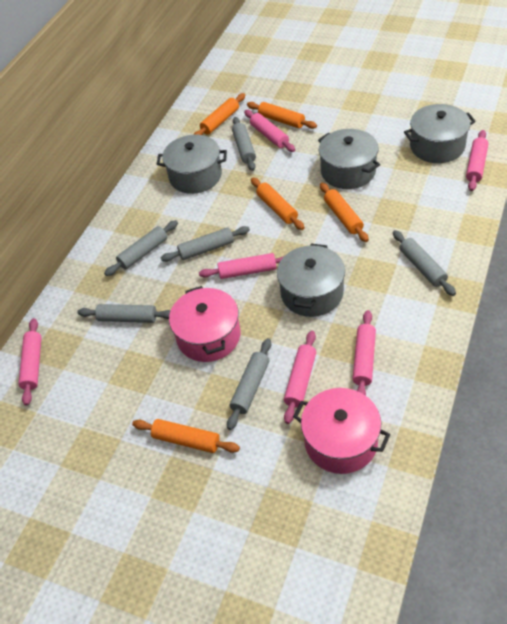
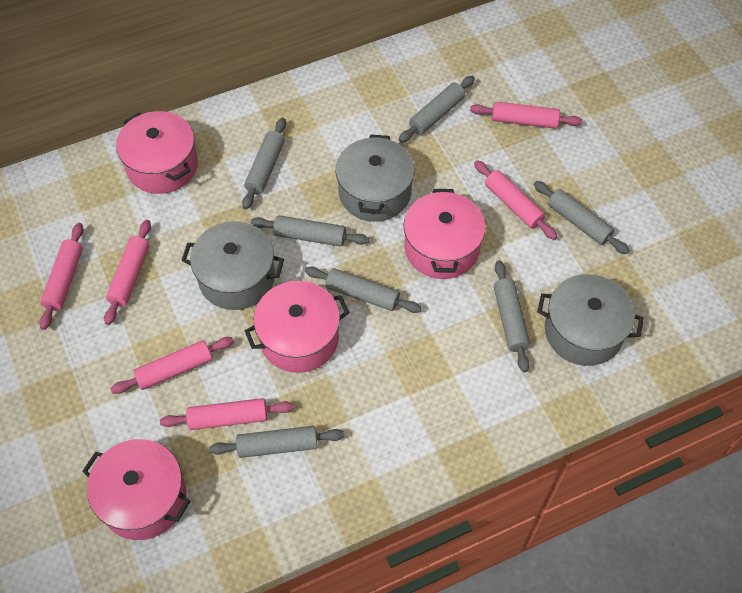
grey pot: 4 -> 3
grey rolling pin: 6 -> 7
orange rolling pin: 5 -> 0
pink pot: 2 -> 4

